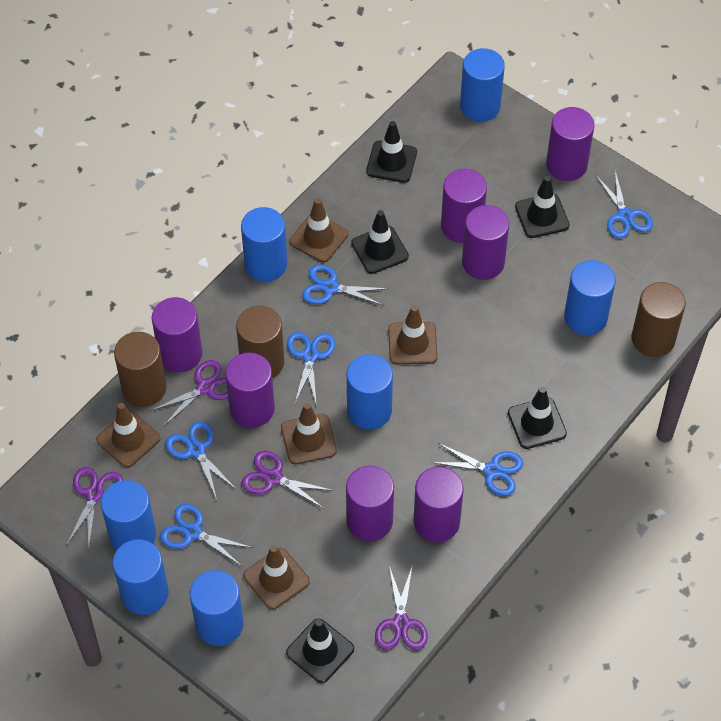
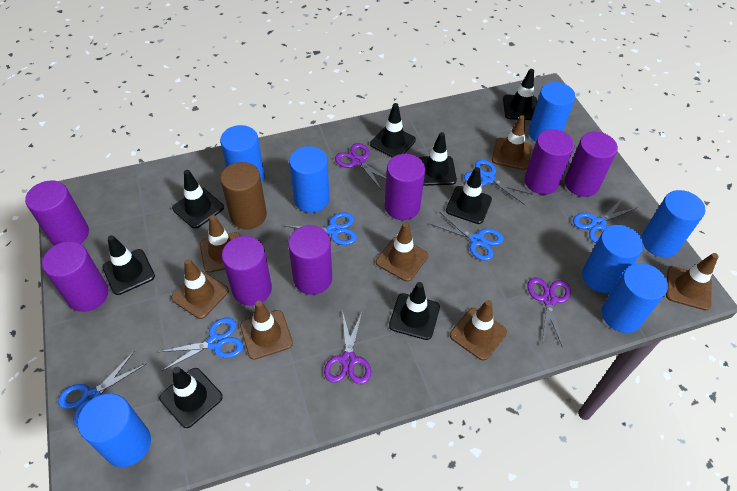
black traffic cone: 5 -> 8
brown cylinder: 3 -> 1
brown traffic cone: 5 -> 7
purple scissors: 4 -> 3

